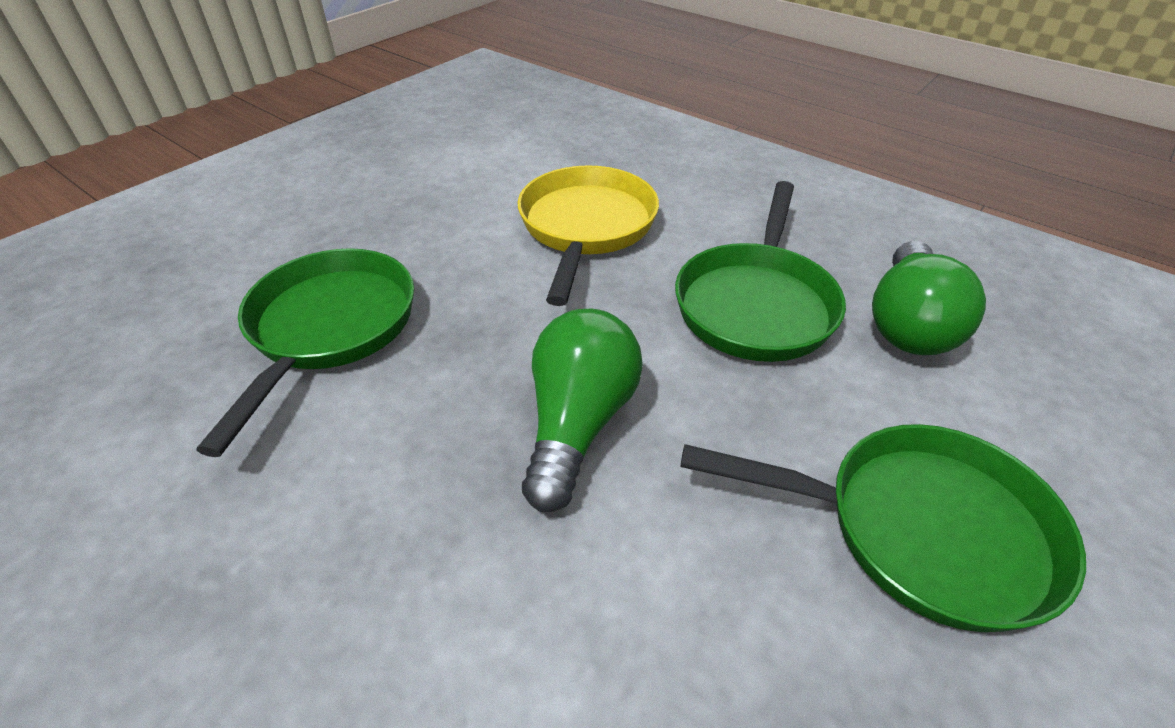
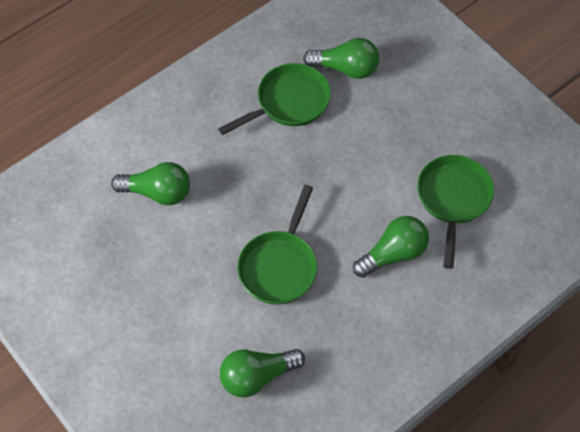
green light bulb: 2 -> 4
yellow pan: 1 -> 0

